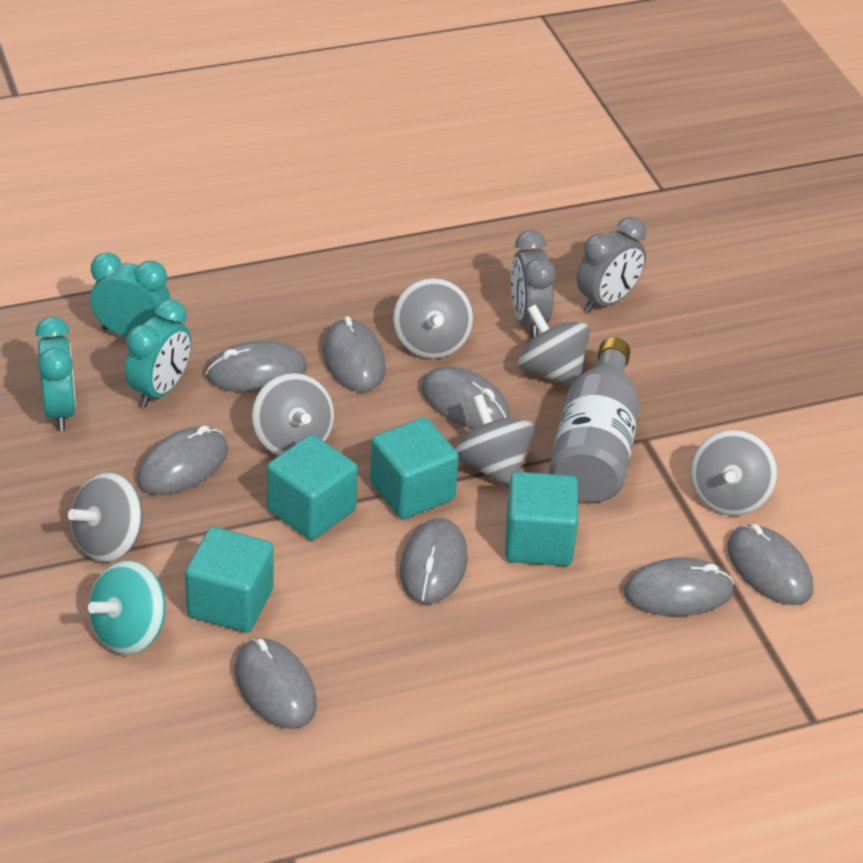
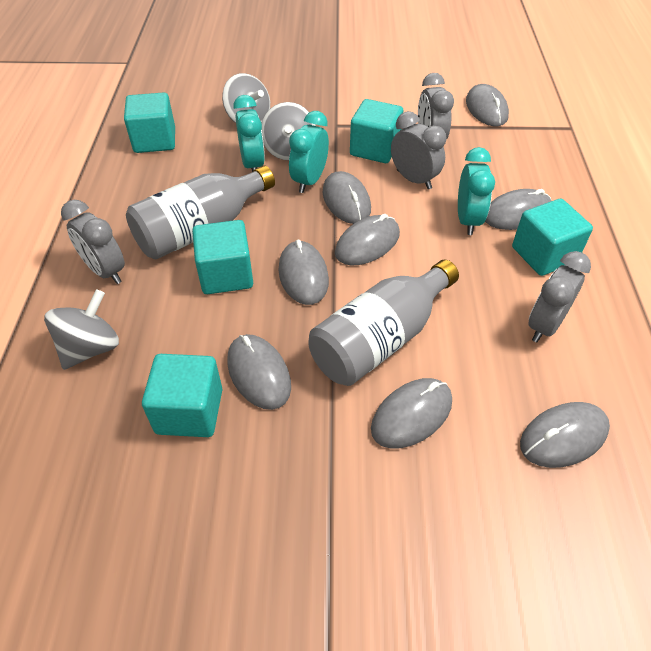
grey bottle: 1 -> 2
grey clock: 2 -> 4
grey spinning top: 6 -> 3
turquoise cube: 4 -> 5
turquoise spinning top: 1 -> 0

